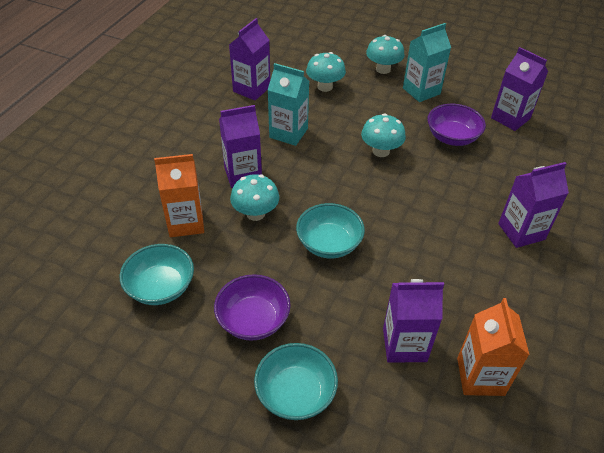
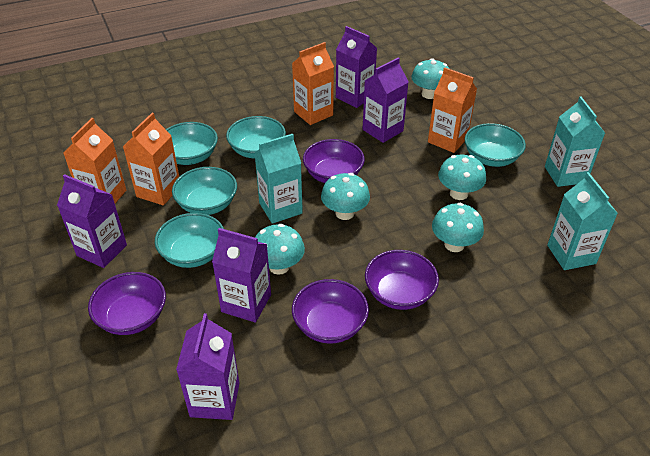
orange carton: 2 -> 4
purple bowl: 2 -> 4
turquoise bowl: 3 -> 5
turquoise carton: 2 -> 3
turquoise mushroom: 4 -> 5

